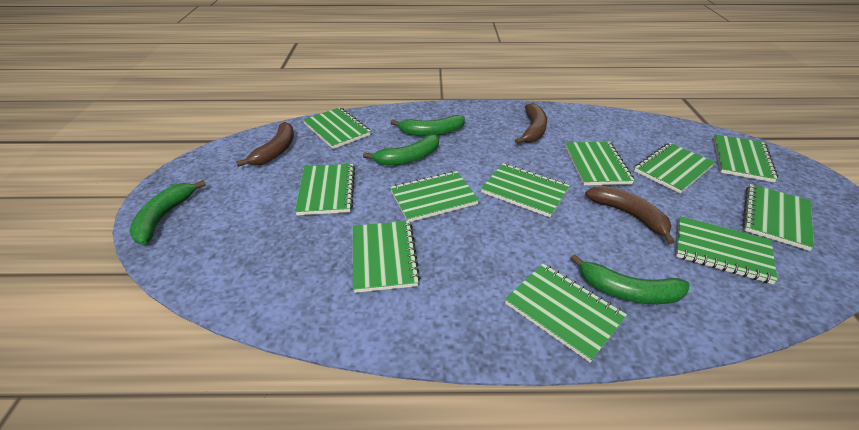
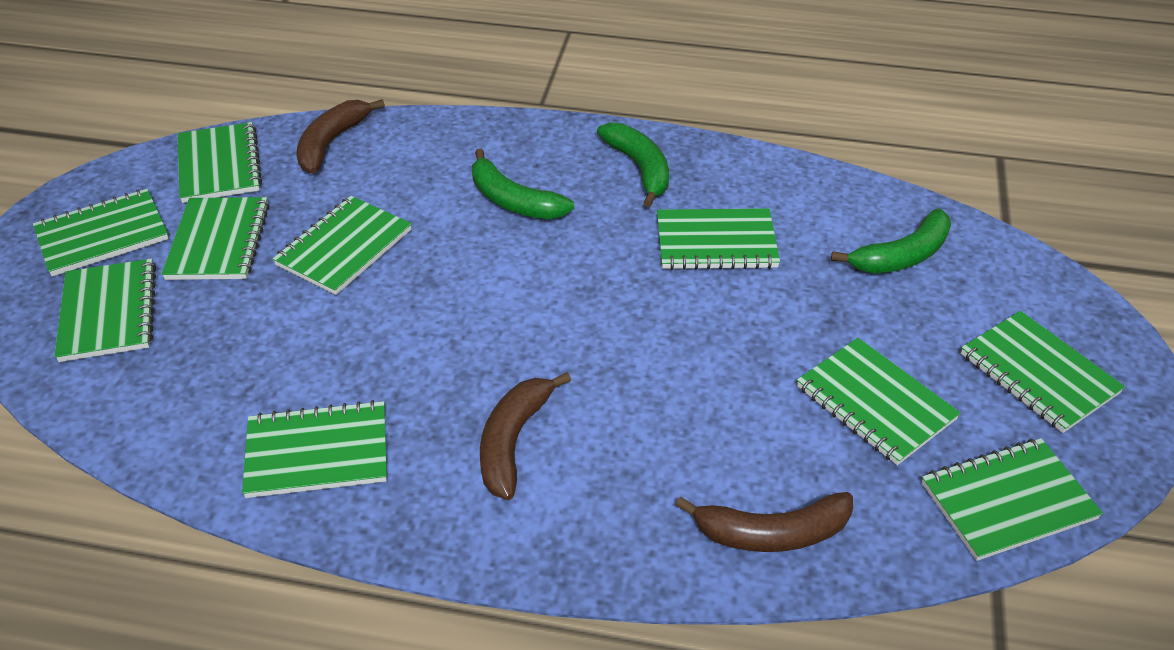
green banana: 4 -> 3
green notebook: 11 -> 10

